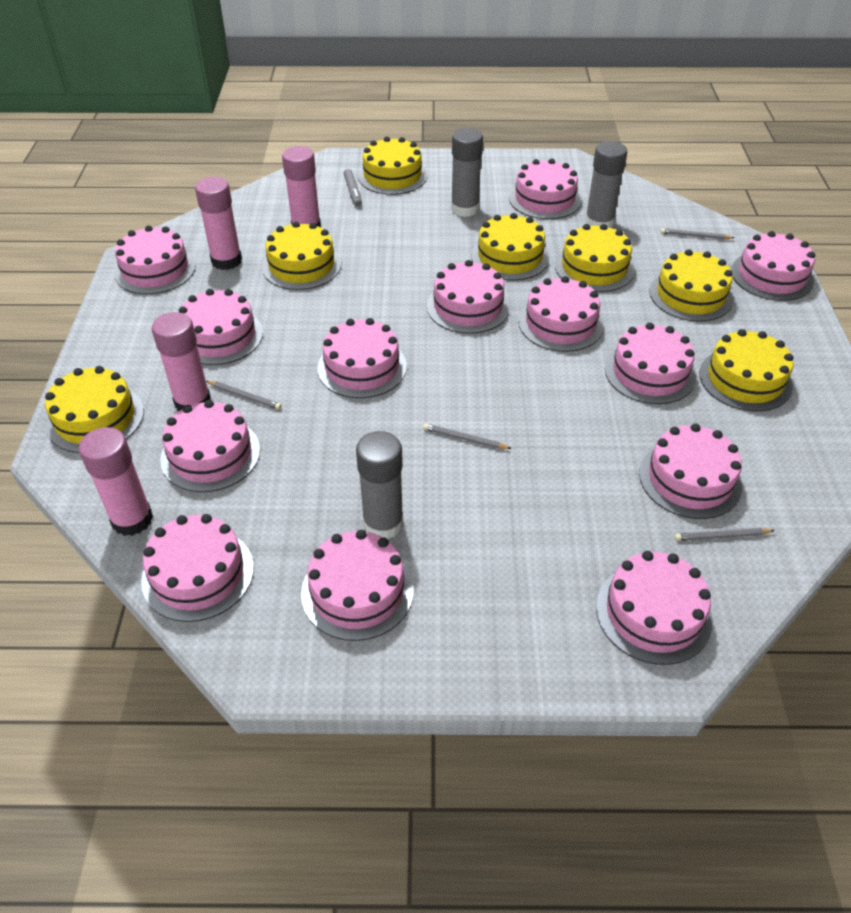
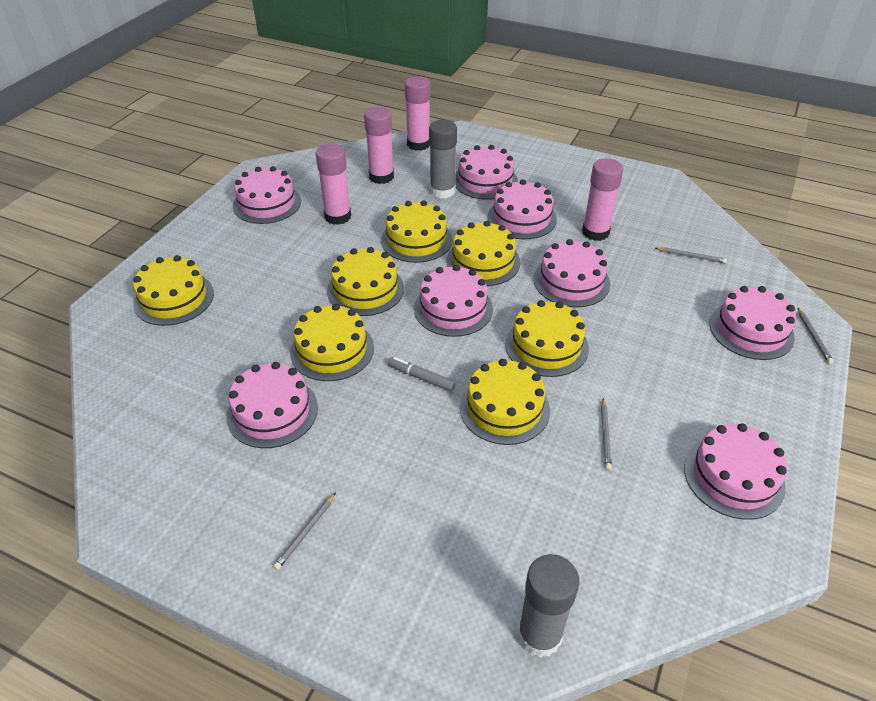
grey glue stick: 3 -> 2
pink cake: 13 -> 8

